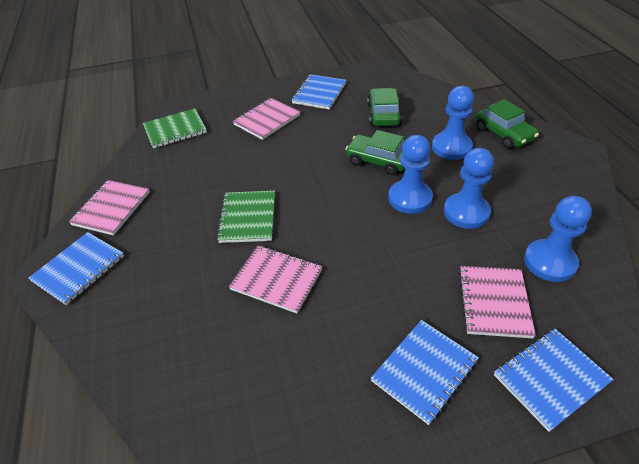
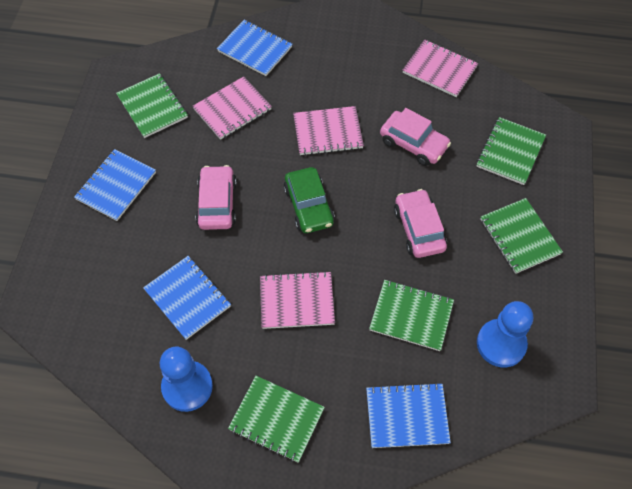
blue pawn: 4 -> 2
green car: 3 -> 1
green notebook: 2 -> 5
pink car: 0 -> 3

